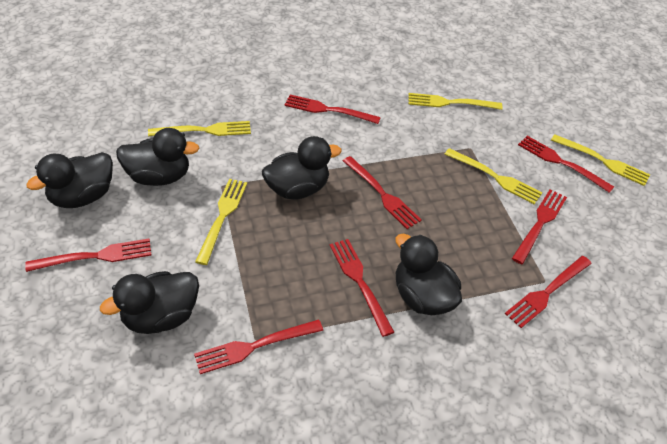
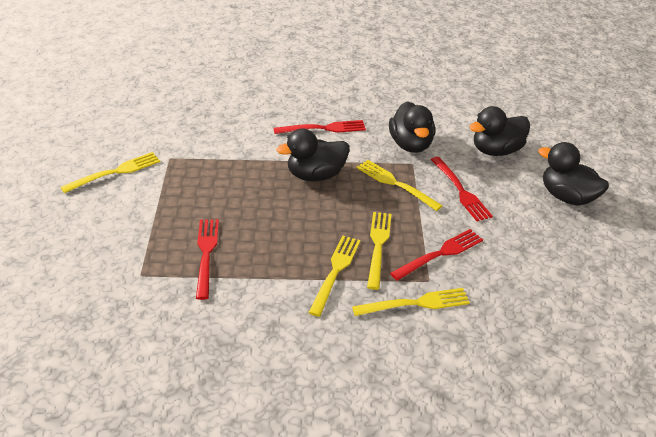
black duck: 5 -> 4
red fork: 8 -> 4

